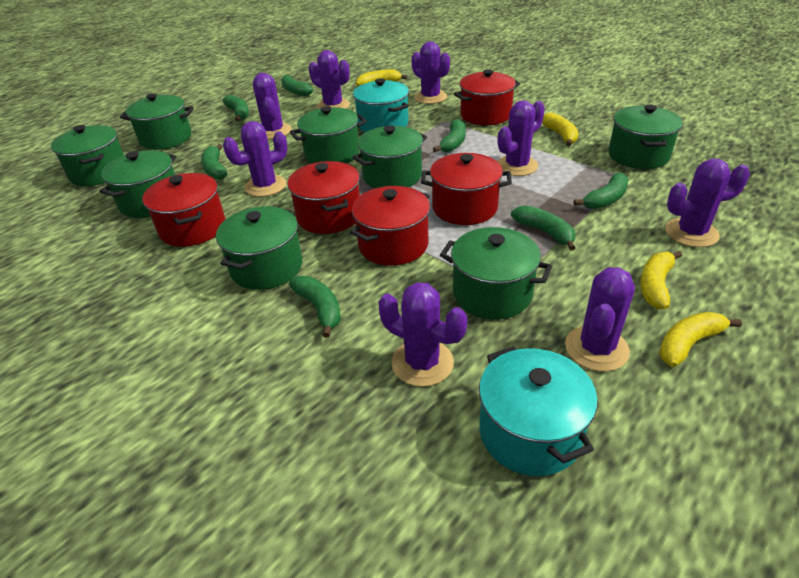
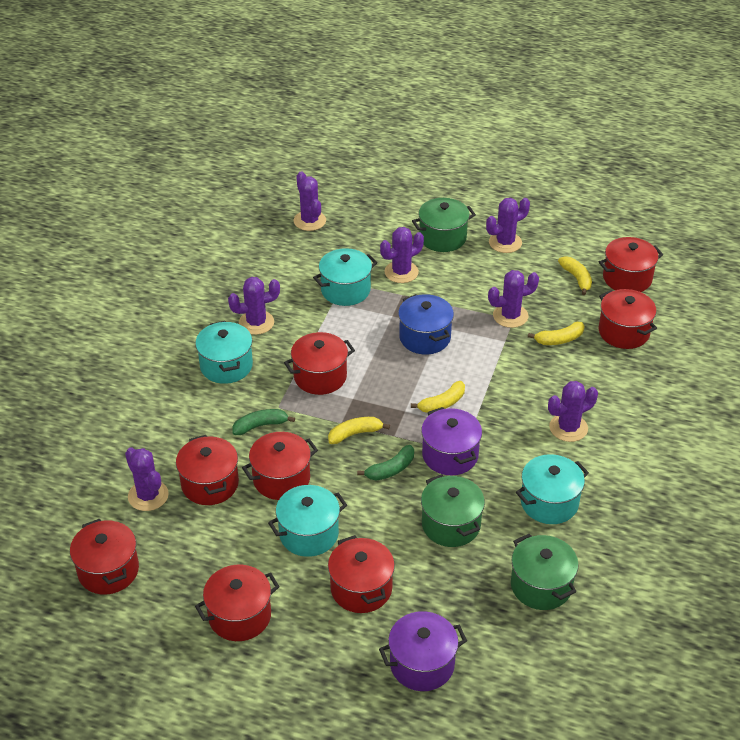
blue pot: 0 -> 1
green banana: 7 -> 2
green pot: 8 -> 3
purple cactus: 8 -> 7
purple pot: 0 -> 2
red pot: 5 -> 8
turquoise pot: 2 -> 4

